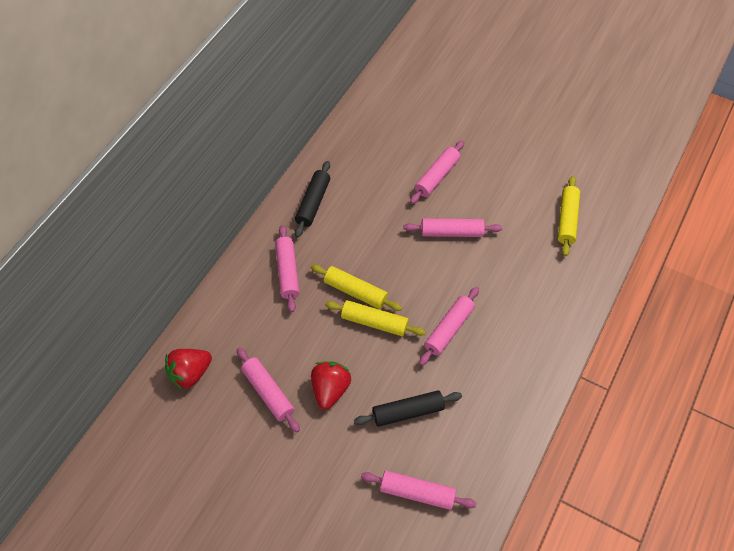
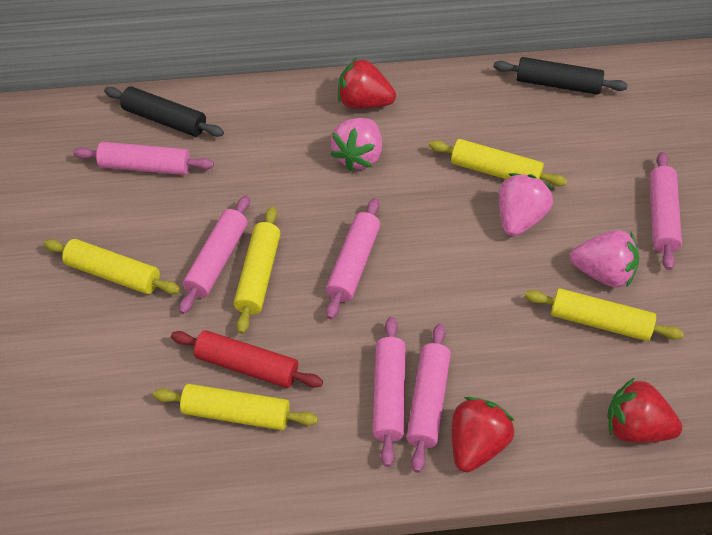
pink strawberry: 0 -> 3
red rolling pin: 0 -> 1
red strawberry: 2 -> 3
yellow rolling pin: 3 -> 5

